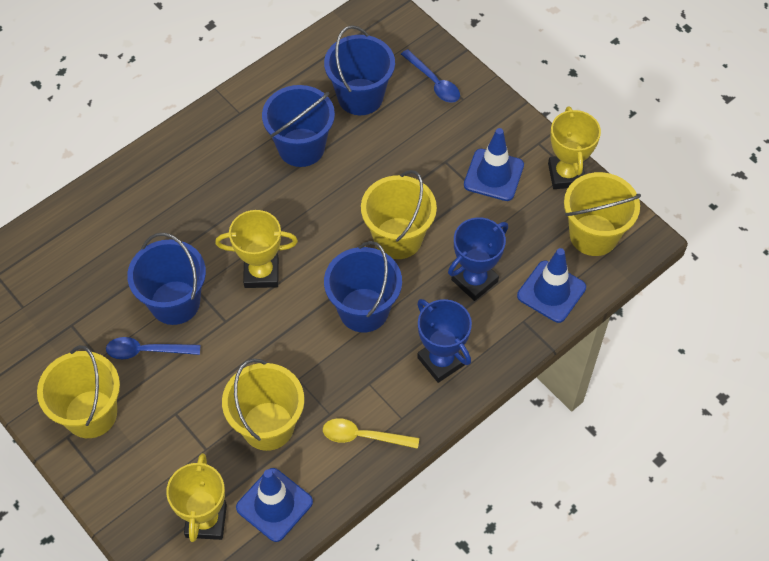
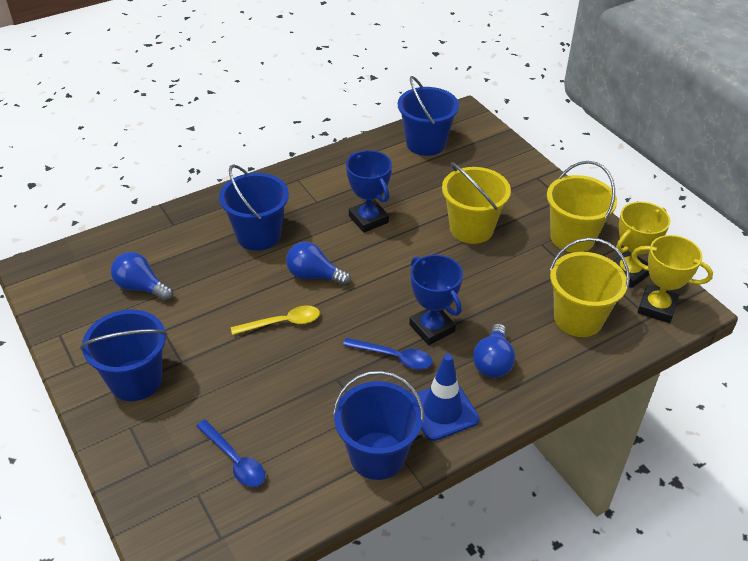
blue light bulb: 0 -> 3
blue traffic cone: 3 -> 1
yellow bucket: 4 -> 3
yellow trophy: 3 -> 2

